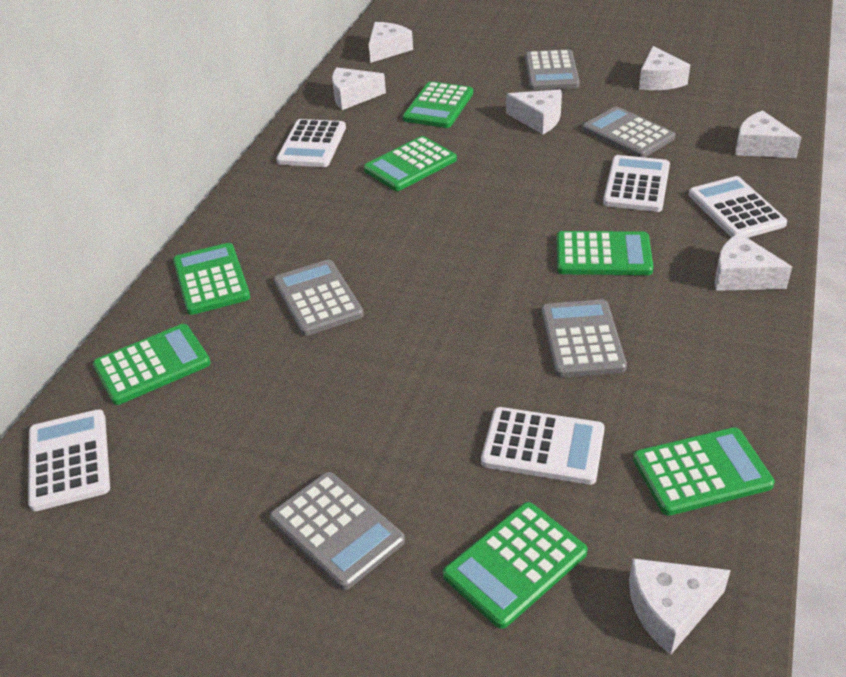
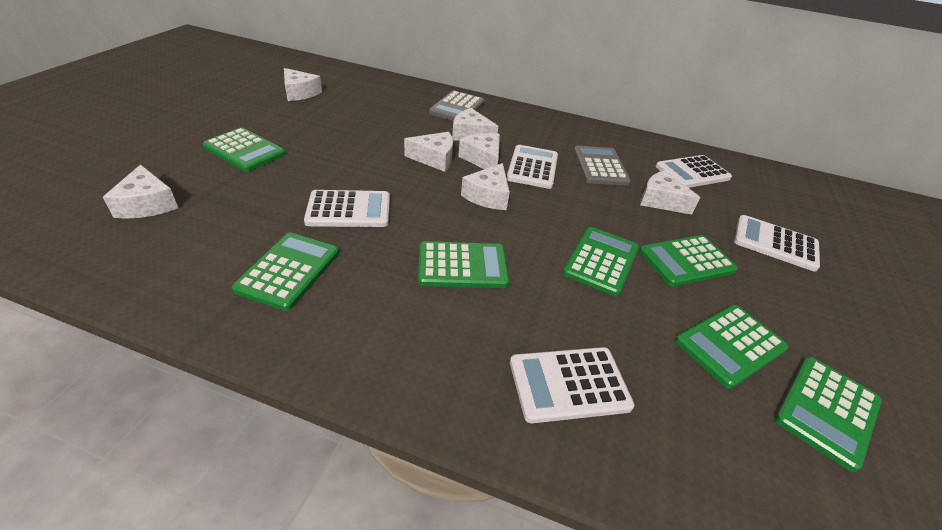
grey calculator: 5 -> 2

